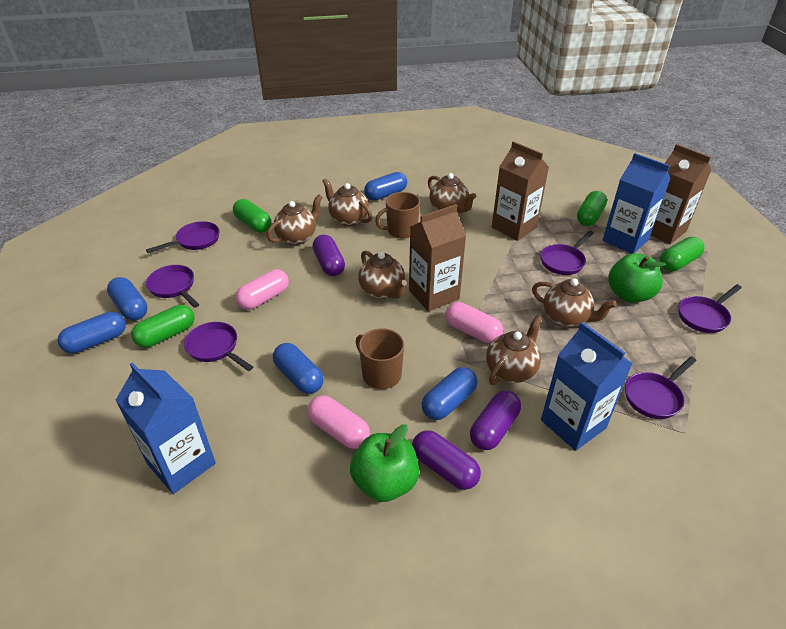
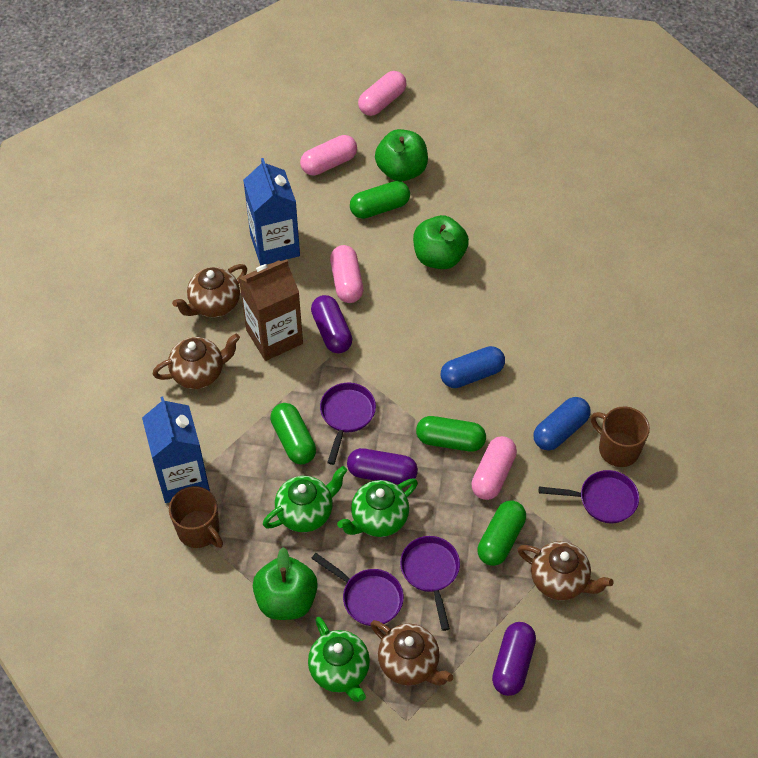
blue capsule: 5 -> 2
blue carton: 3 -> 2
brown carton: 3 -> 1
brown teapot: 6 -> 4
green apple: 2 -> 3
green teapot: 0 -> 3
pink capsule: 3 -> 4
purple pan: 6 -> 4

